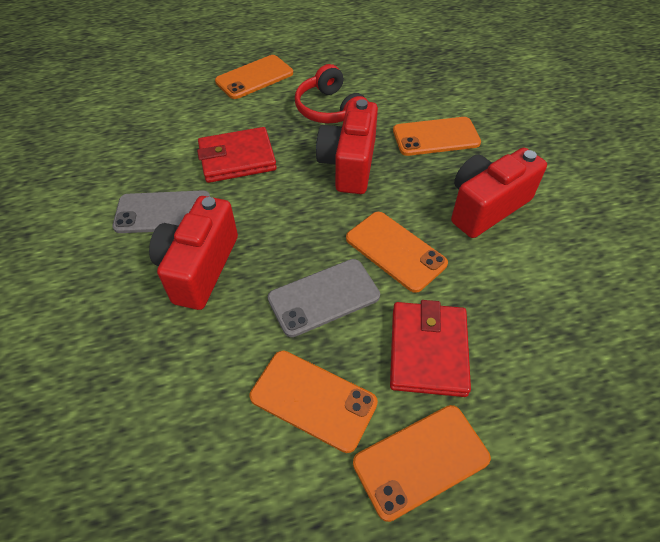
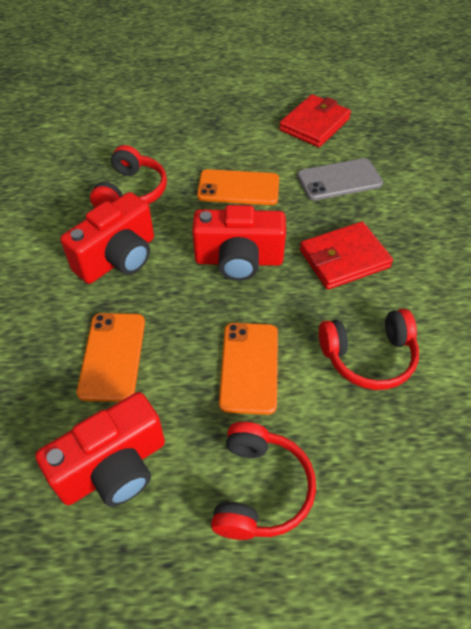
grey phone: 2 -> 1
orange phone: 5 -> 3
red headphones: 1 -> 3

